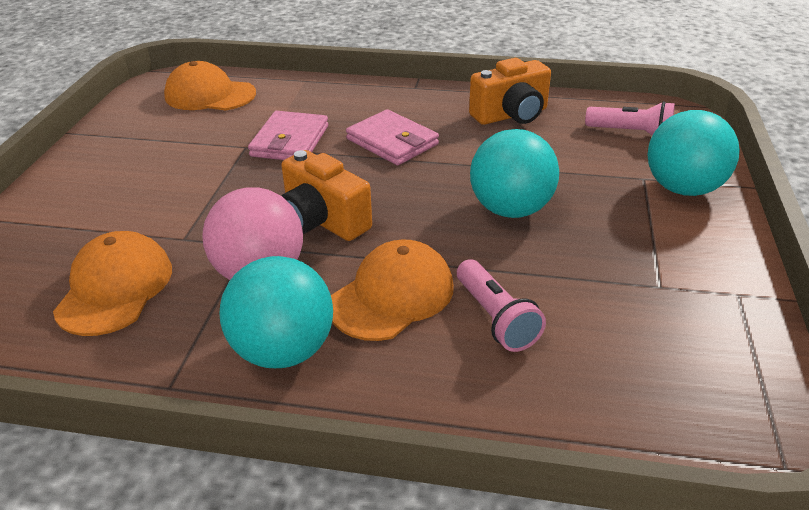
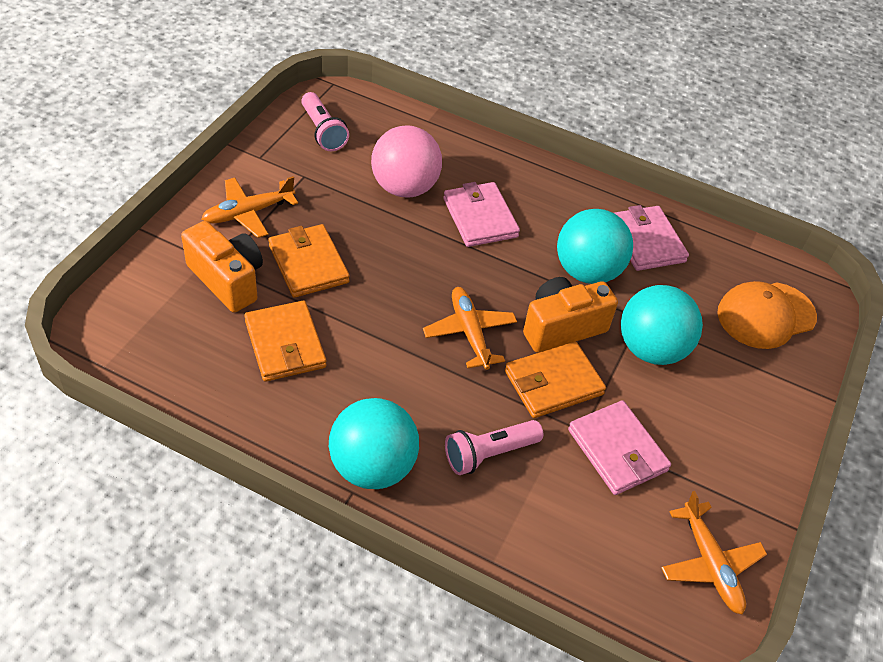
orange cap: 3 -> 1
orange plane: 0 -> 3
orange wallet: 0 -> 3
pink wallet: 2 -> 3

